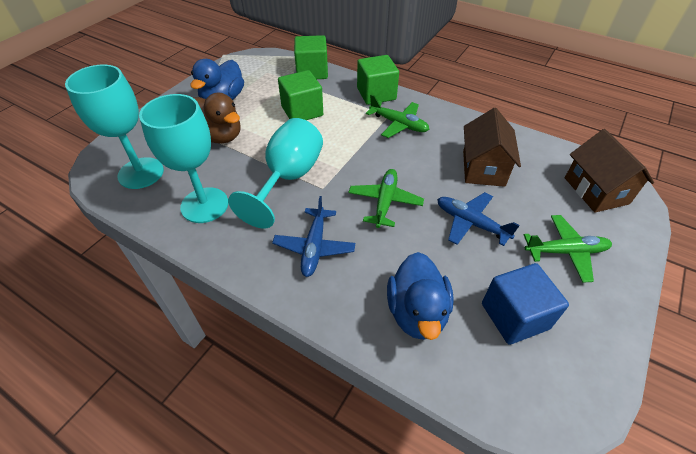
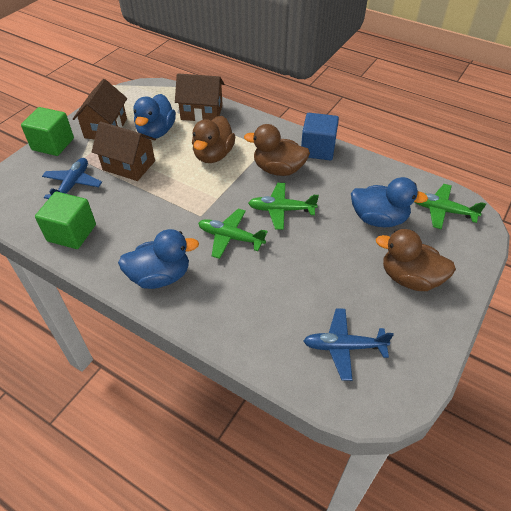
blue duck: 2 -> 3
brown duck: 1 -> 3
brown house: 2 -> 3
green cube: 3 -> 2
turquoise goblet: 3 -> 0

